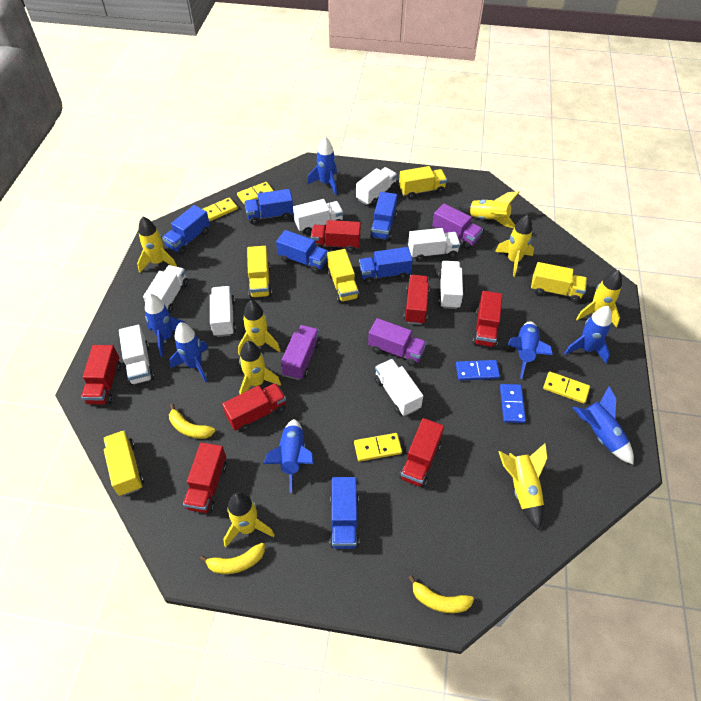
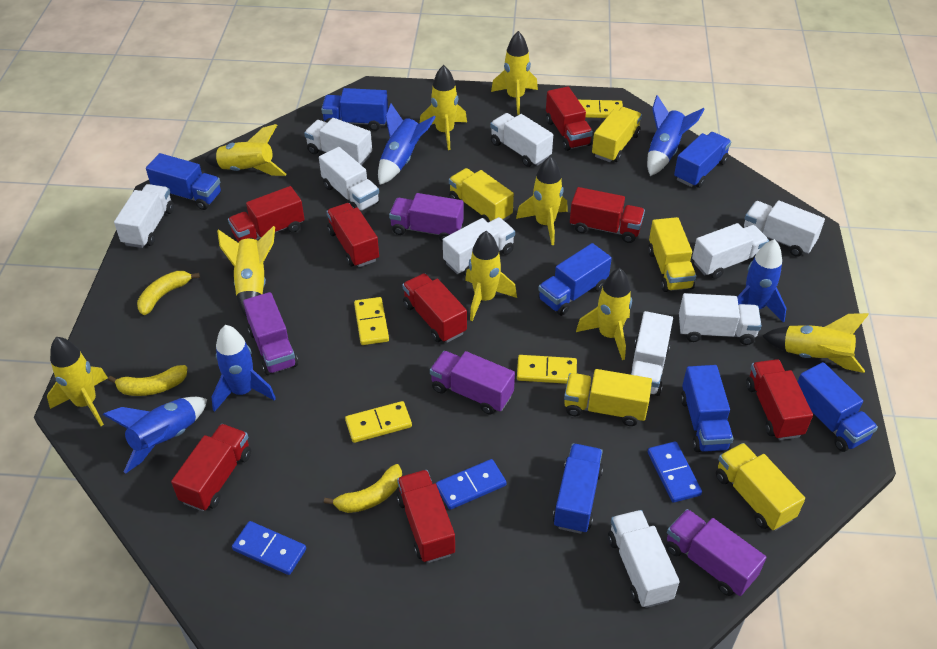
blue domino: 2 -> 3
blue rocket: 7 -> 5
blue truck: 6 -> 7
purple truck: 3 -> 4
red truck: 7 -> 8
white truck: 8 -> 10
yellow rocket: 8 -> 9

